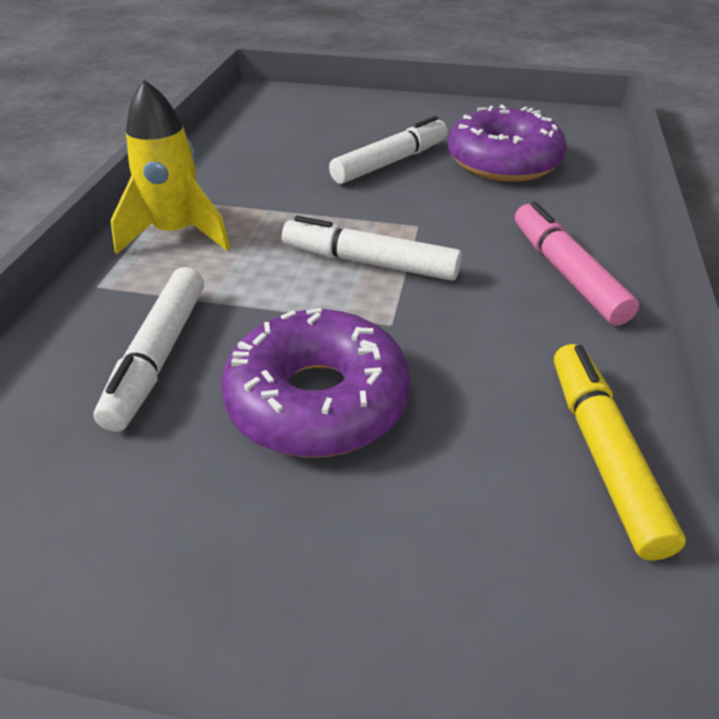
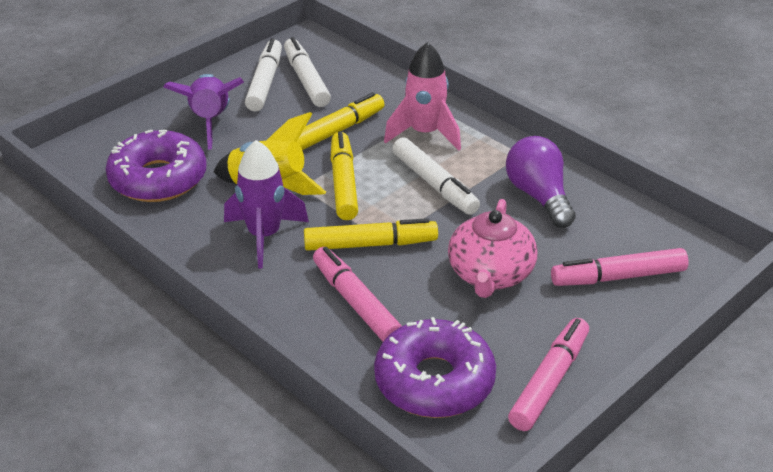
pink marker: 1 -> 3
pink rocket: 0 -> 1
pink teapot: 0 -> 1
purple light bulb: 0 -> 1
purple rocket: 0 -> 2
yellow marker: 1 -> 3

